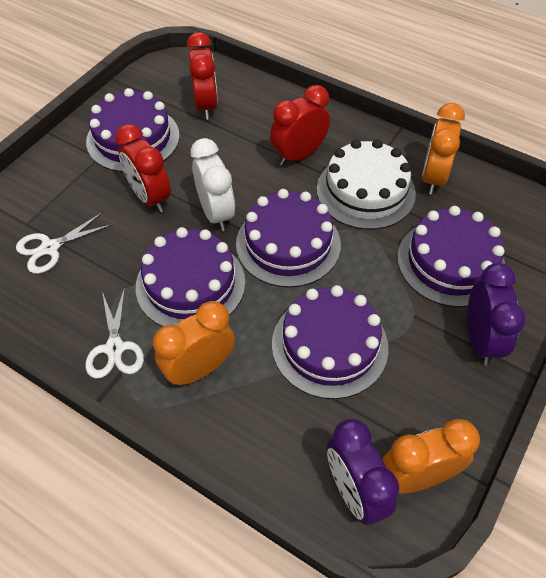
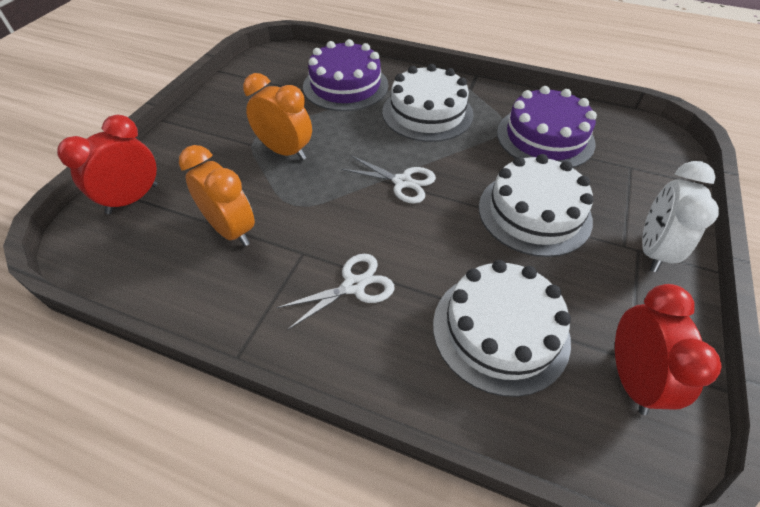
orange clock: 3 -> 2
purple cake: 5 -> 2
purple clock: 2 -> 0
red clock: 3 -> 2
white cake: 1 -> 3

